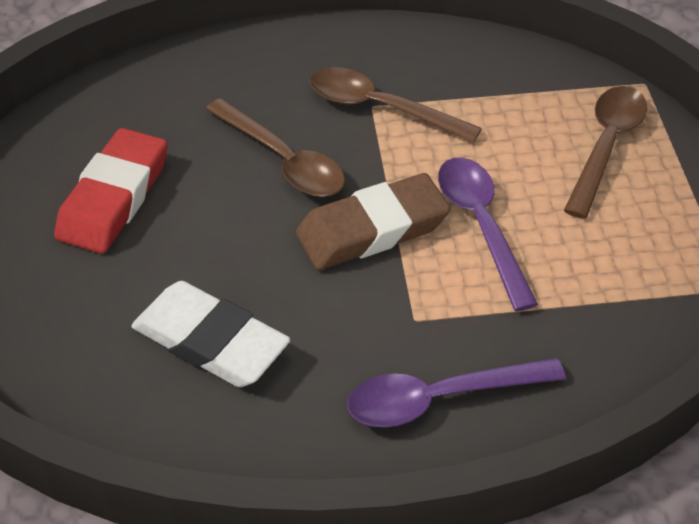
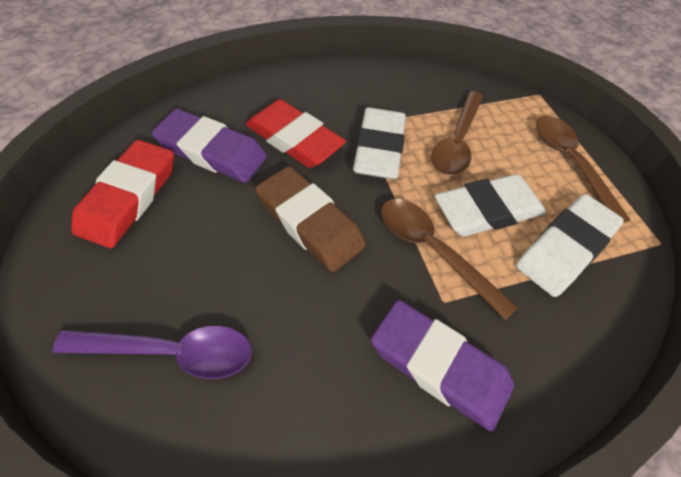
purple eraser: 0 -> 2
purple spoon: 2 -> 1
red eraser: 1 -> 2
white eraser: 1 -> 3

